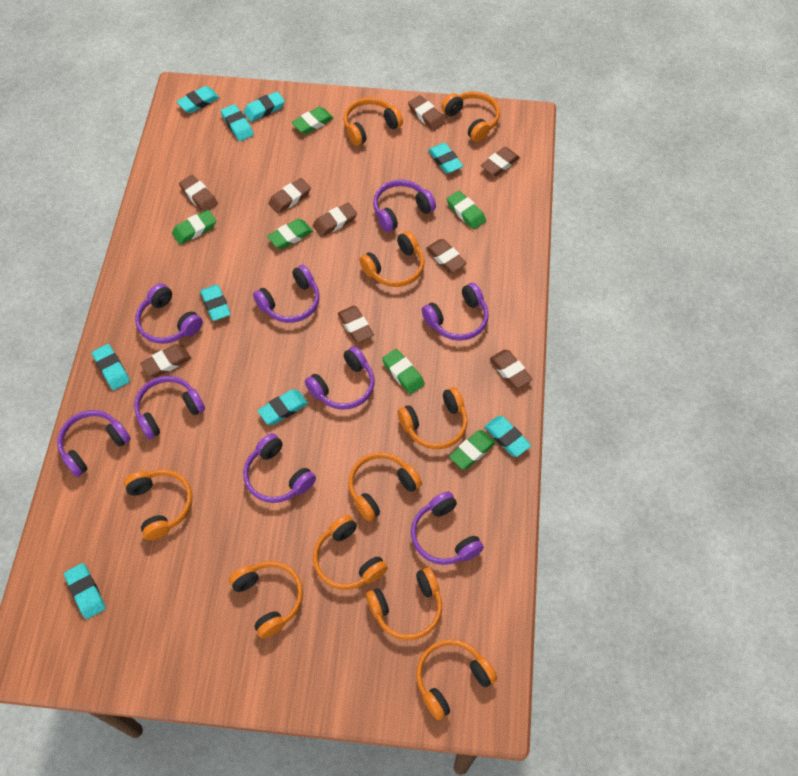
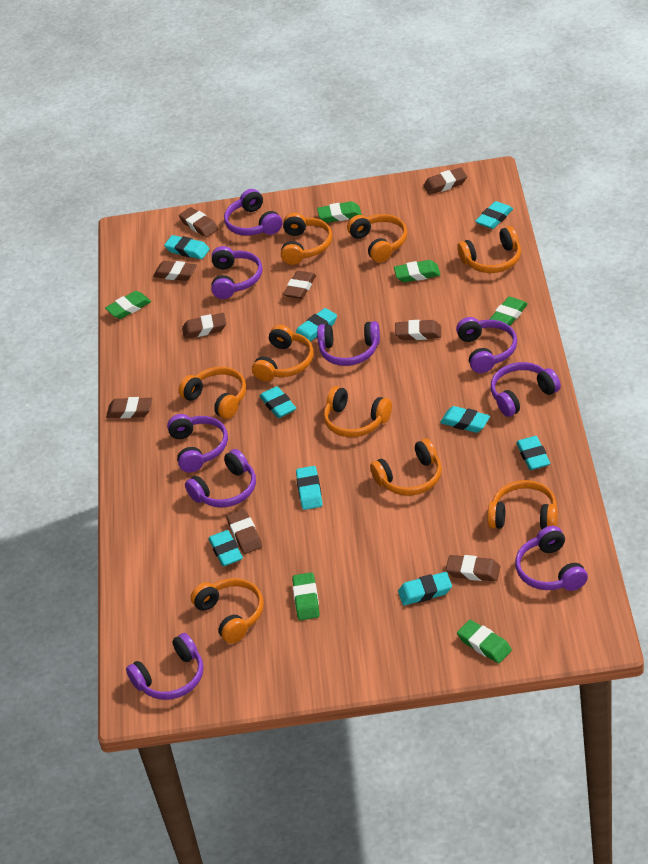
orange headphones: 10 -> 9

